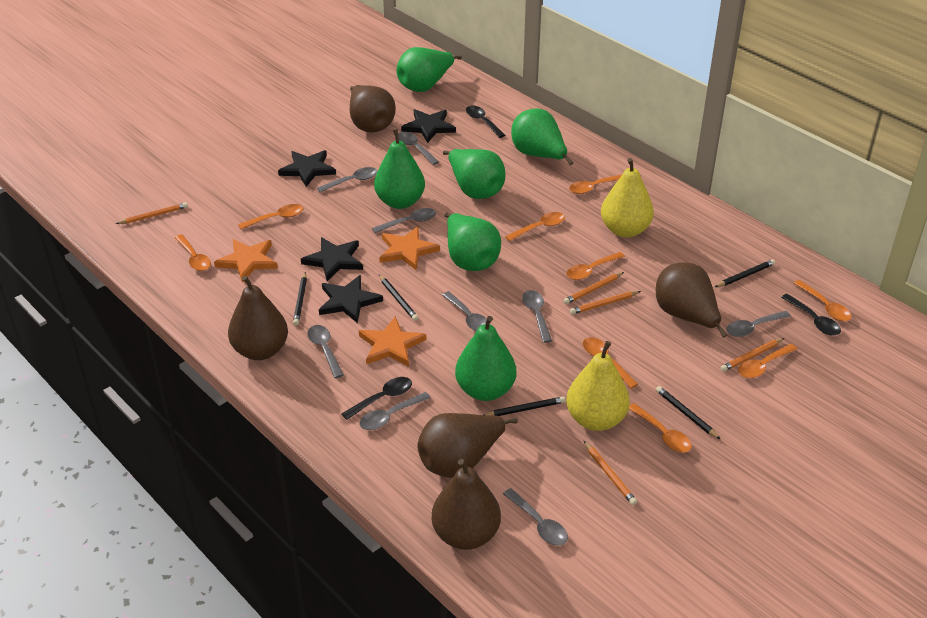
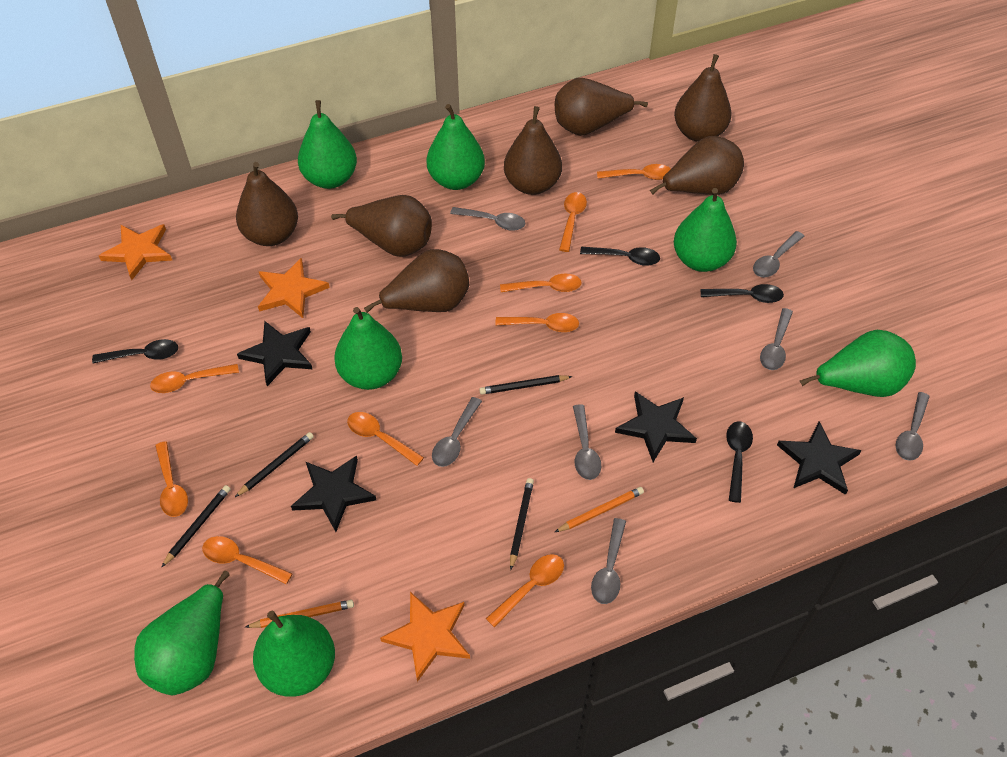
black pencil: 5 -> 4
black spoon: 3 -> 4
brown pear: 5 -> 7
green pear: 6 -> 7
grey spoon: 9 -> 7
orange pencil: 5 -> 2
yellow pear: 2 -> 0

